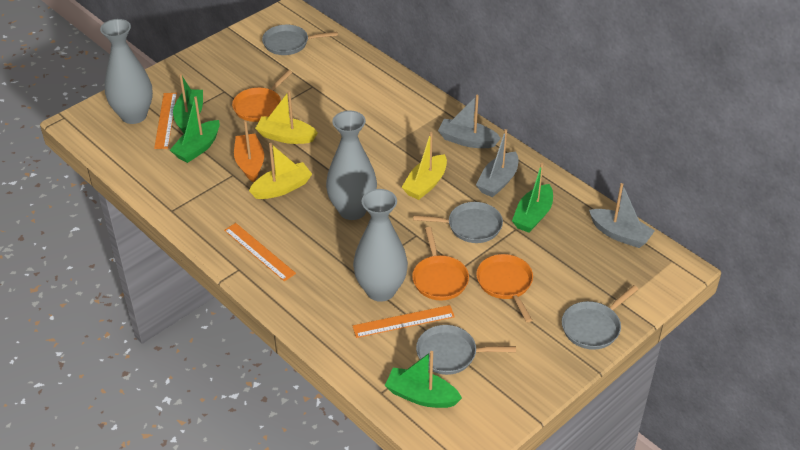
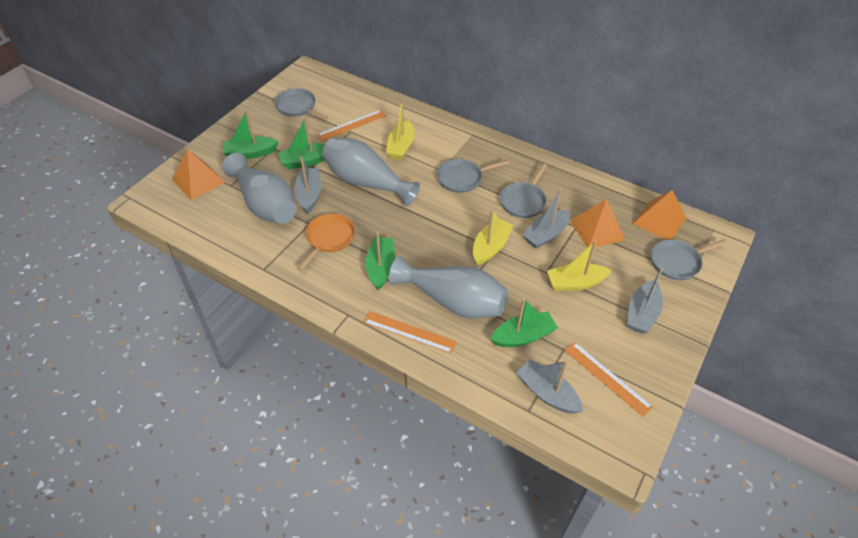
grey boat: 3 -> 4
orange boat: 1 -> 0
orange pan: 3 -> 1
orange pyramid: 0 -> 3

